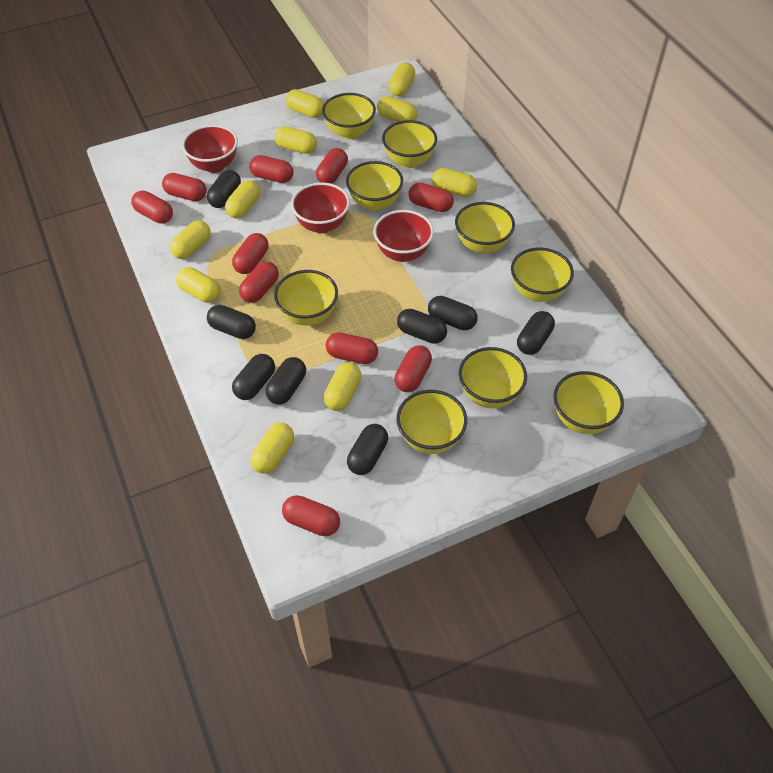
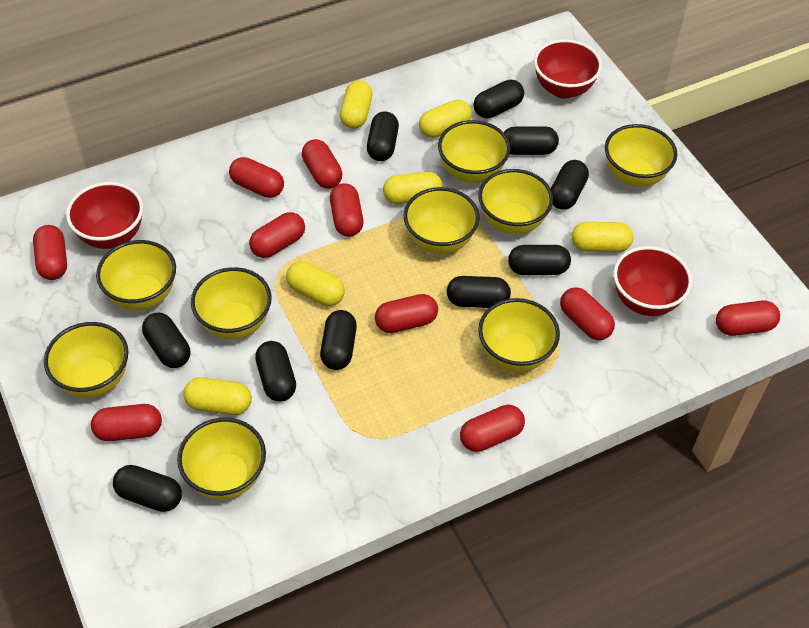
black capsule: 8 -> 10
yellow capsule: 10 -> 6

